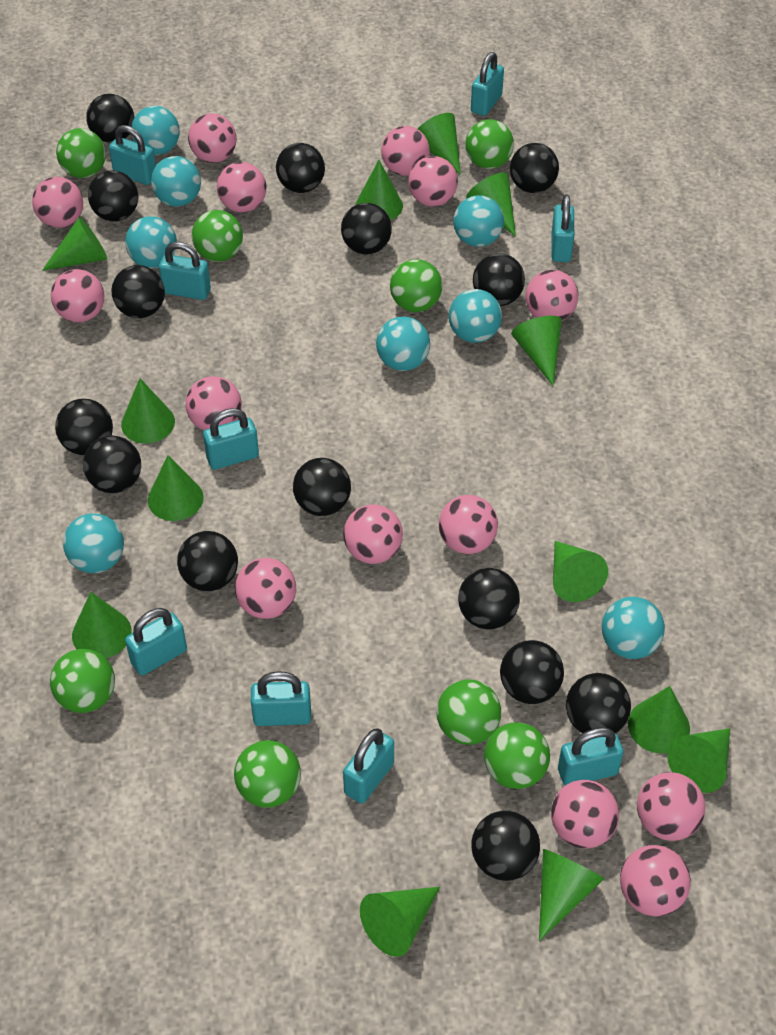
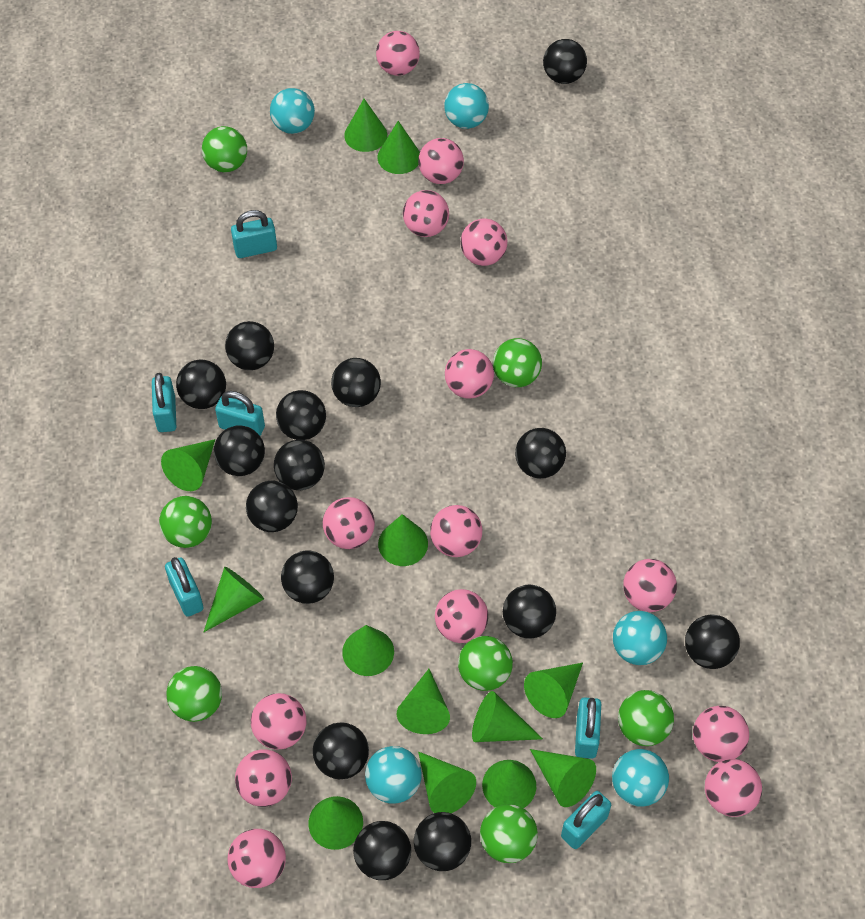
green ball: 8 -> 7
turquoise ball: 8 -> 5
turquoise padlock: 9 -> 6

